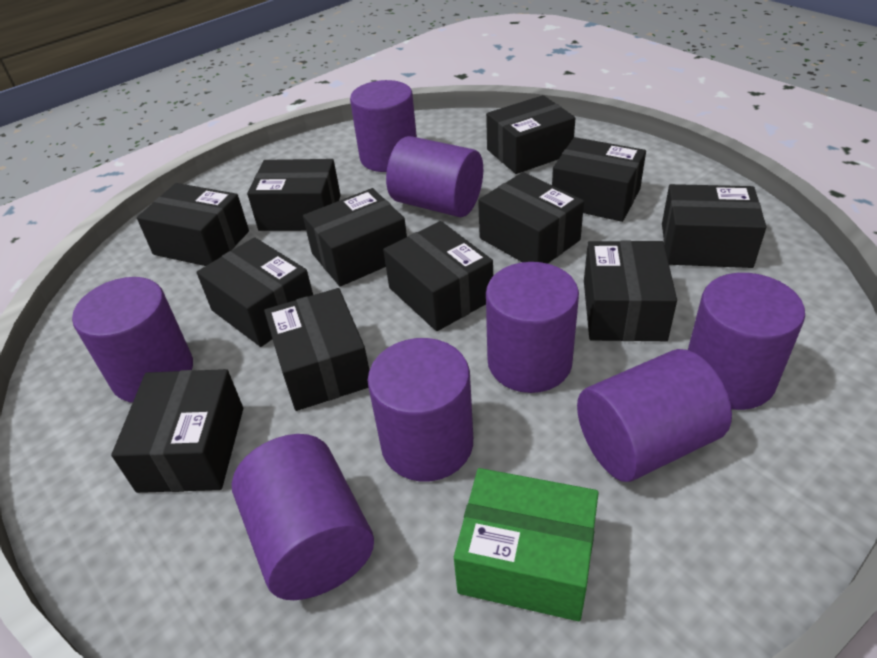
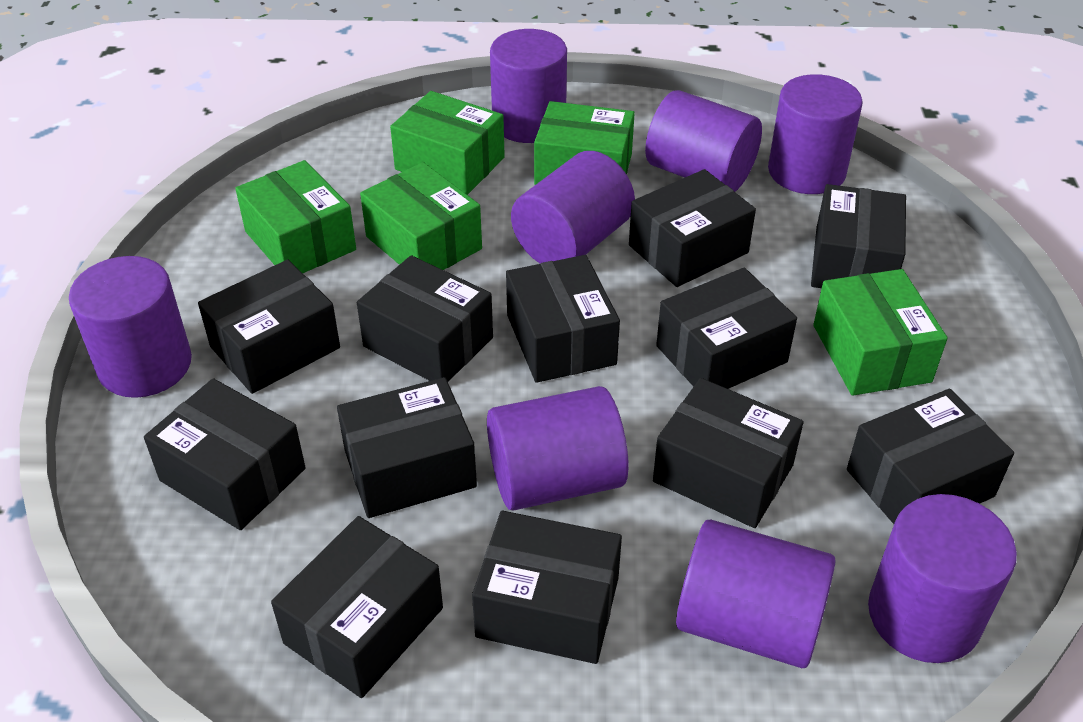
green box: 1 -> 5

